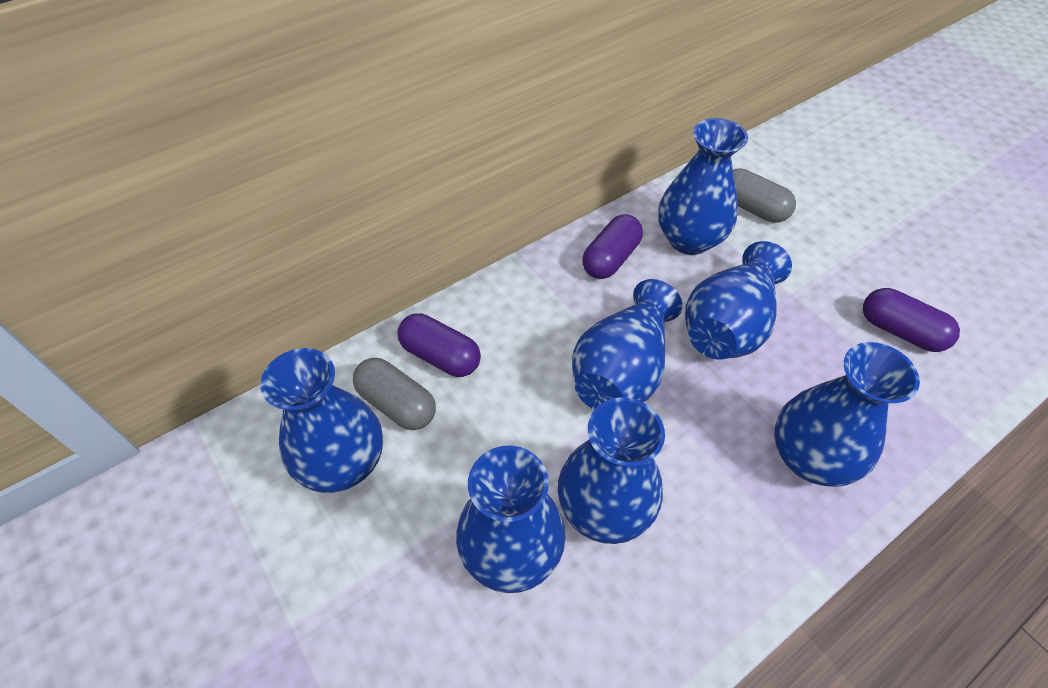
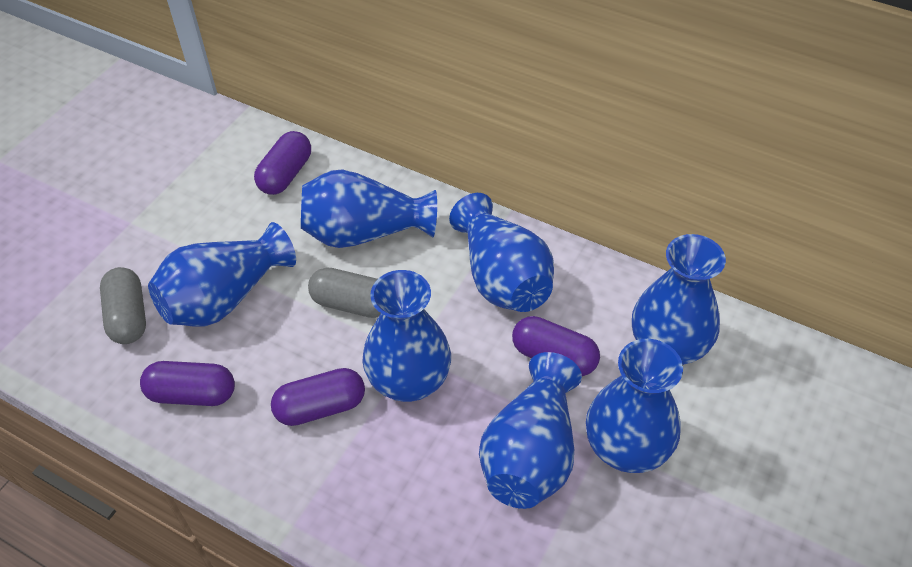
purple capsule: 3 -> 4

